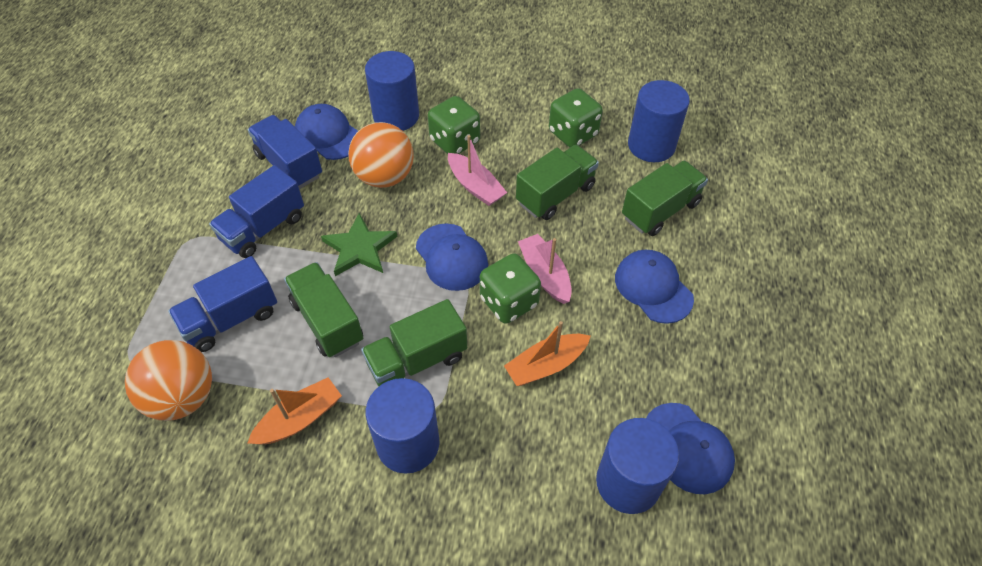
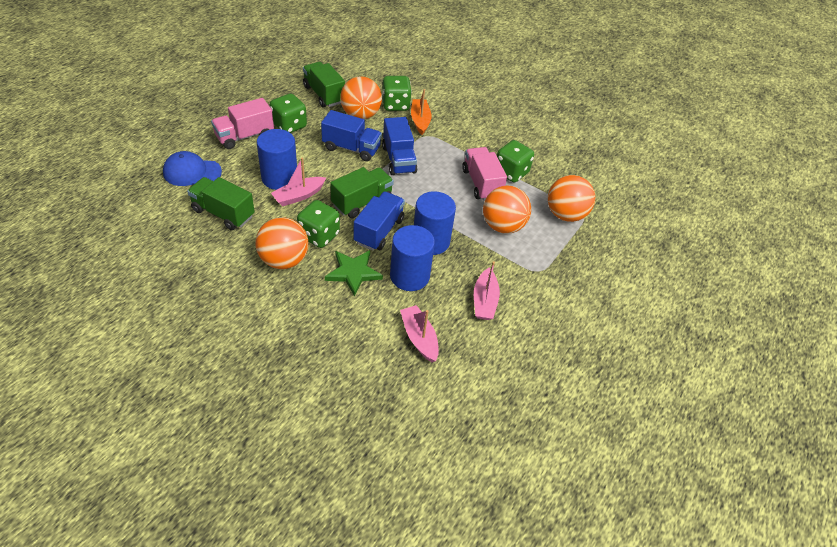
blue cap: 4 -> 1
blue cylinder: 4 -> 3
green dice: 3 -> 4
green truck: 4 -> 3
orange ball: 2 -> 4
orange boat: 2 -> 1
pink boat: 2 -> 3
pink truck: 0 -> 2

